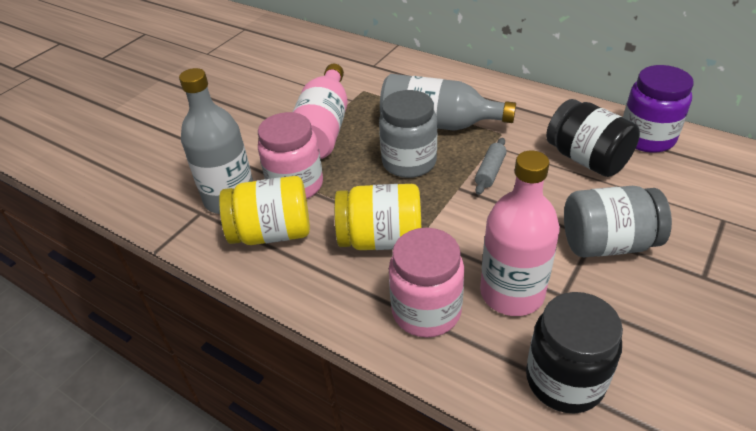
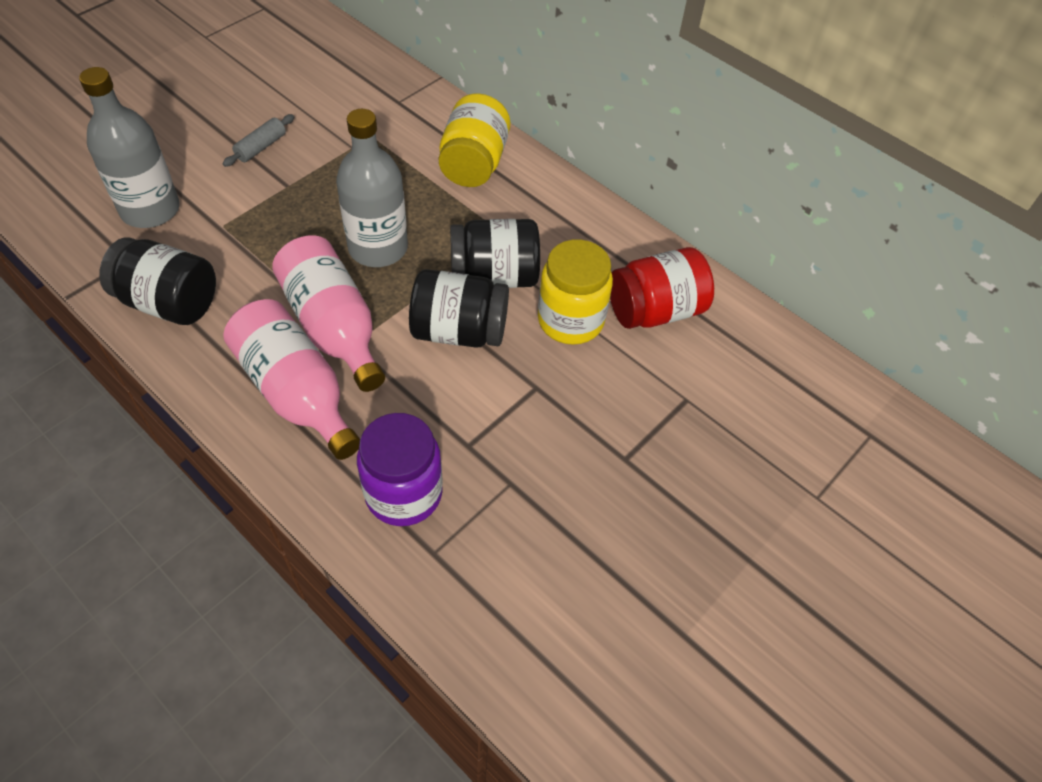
black jar: 2 -> 3
grey jar: 2 -> 0
pink jar: 2 -> 0
red jar: 0 -> 1

